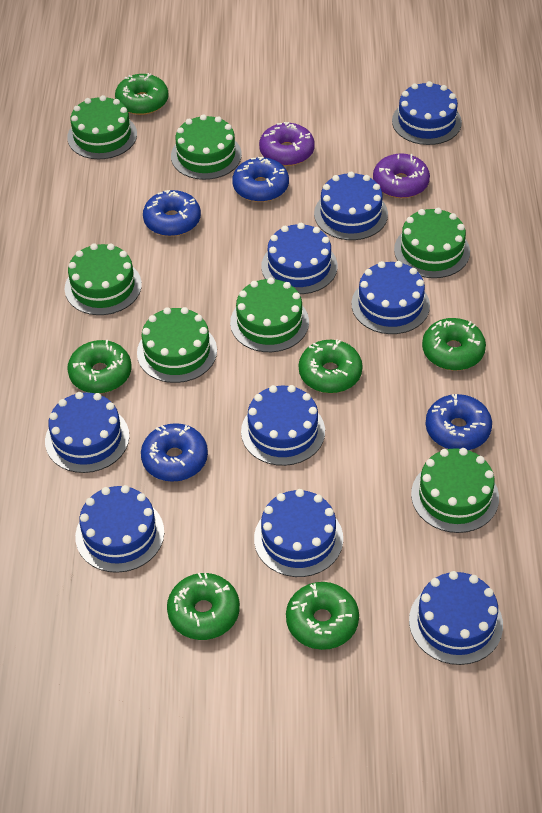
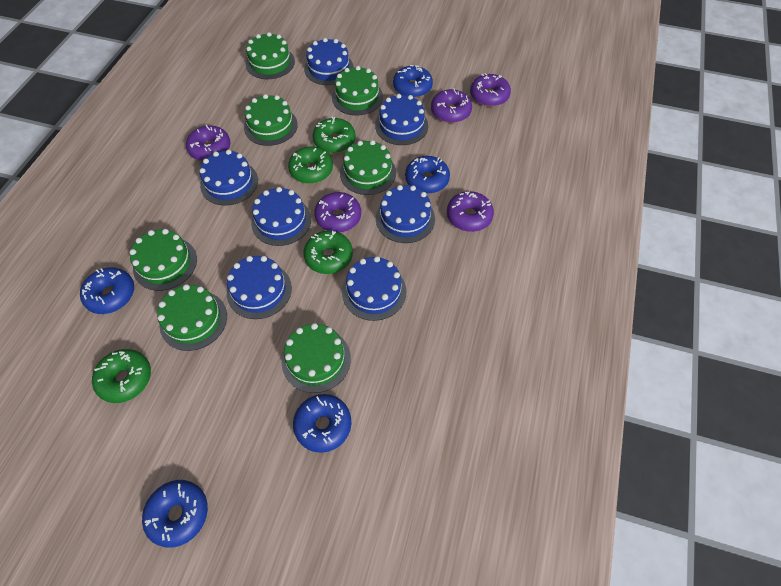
blue cake: 9 -> 7
blue donut: 4 -> 5
green donut: 6 -> 4
purple donut: 2 -> 5

